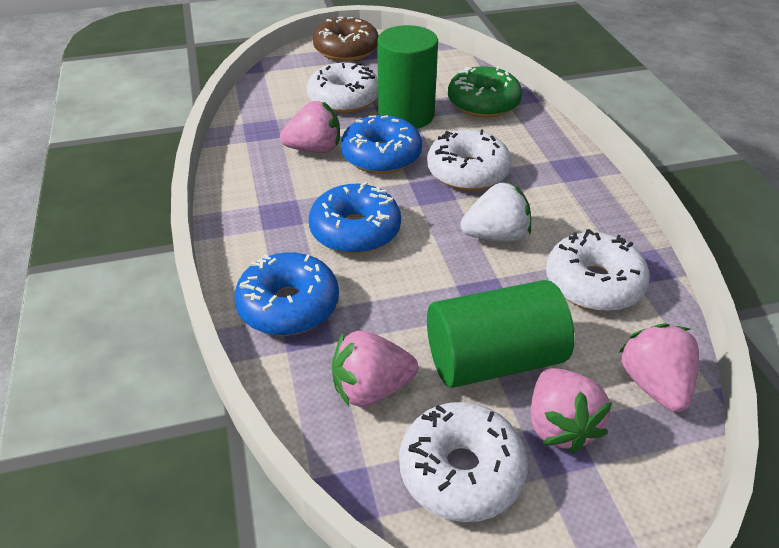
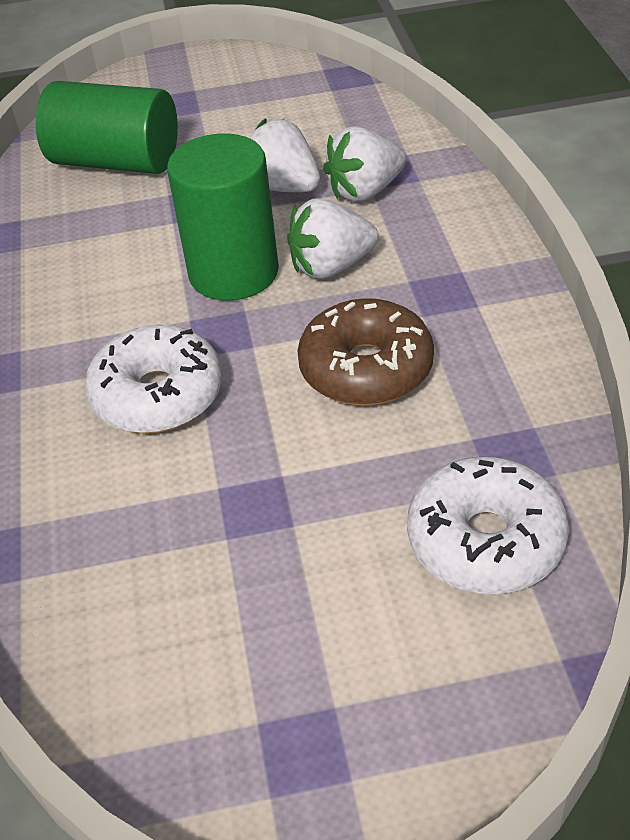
blue donut: 3 -> 0
green donut: 1 -> 0
pink strawberry: 4 -> 0
white donut: 4 -> 2
white strawberry: 1 -> 3

